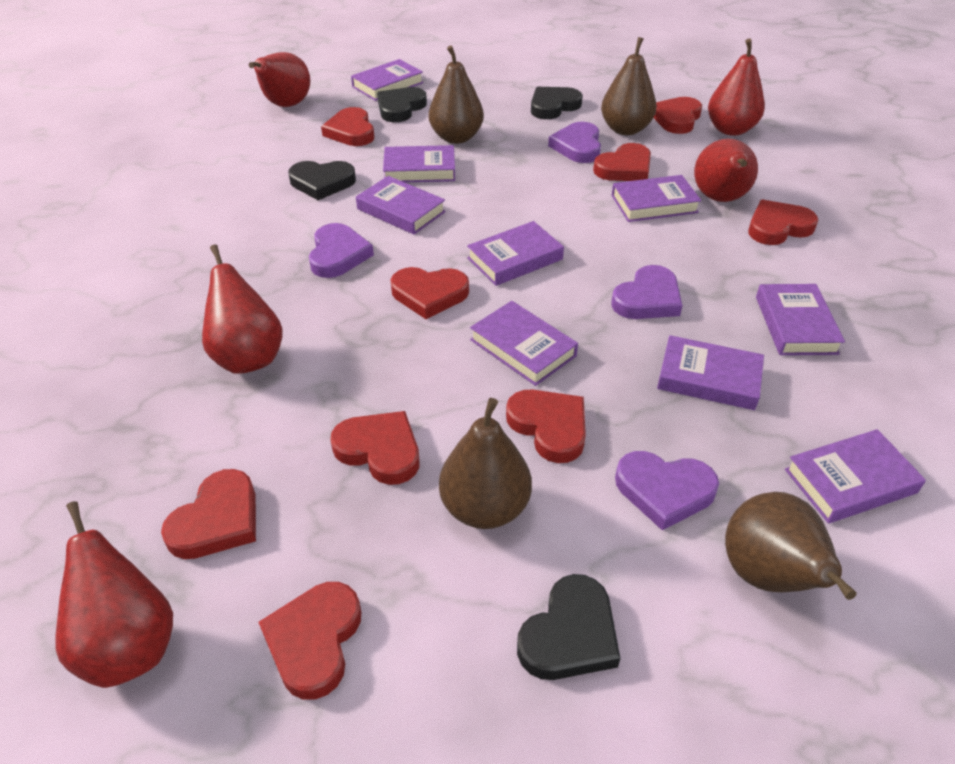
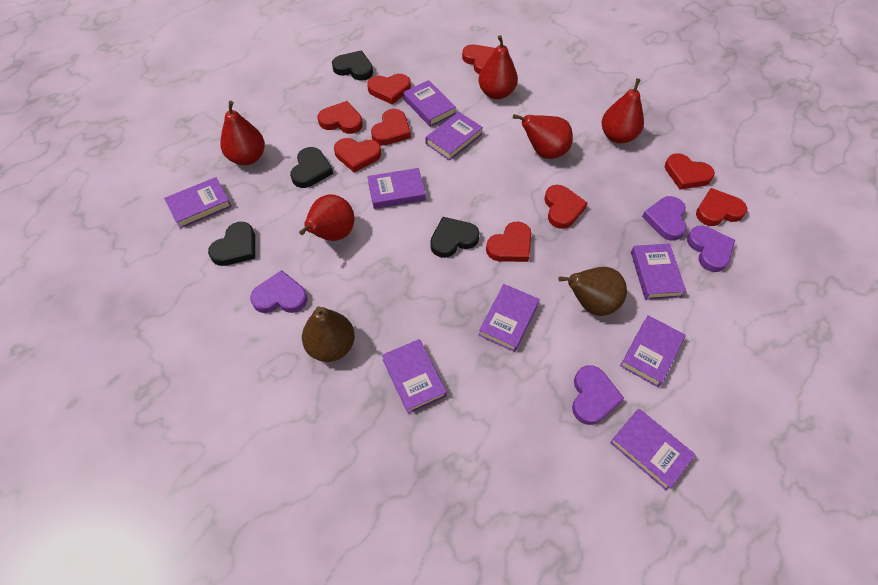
brown pear: 4 -> 2

